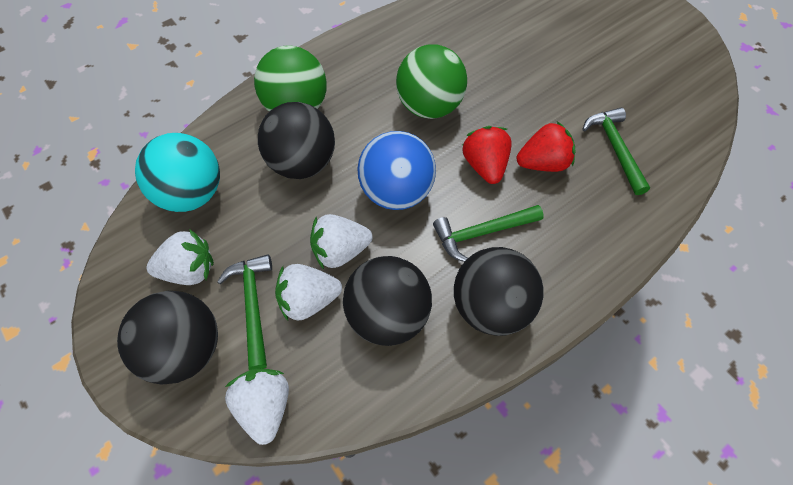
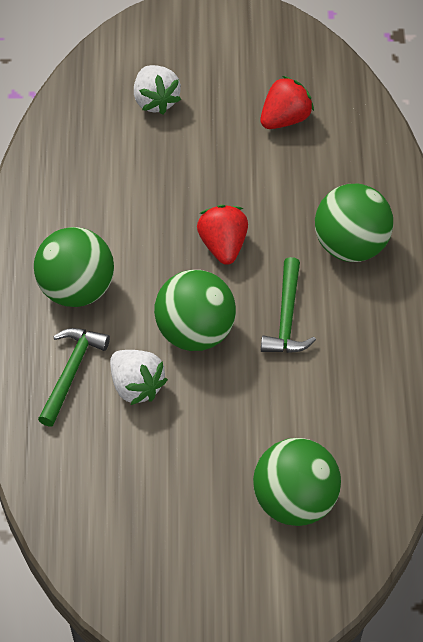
black ball: 4 -> 0
blue ball: 1 -> 0
green ball: 2 -> 4
green hammer: 3 -> 2
turquoise ball: 1 -> 0
white strawberry: 4 -> 2

